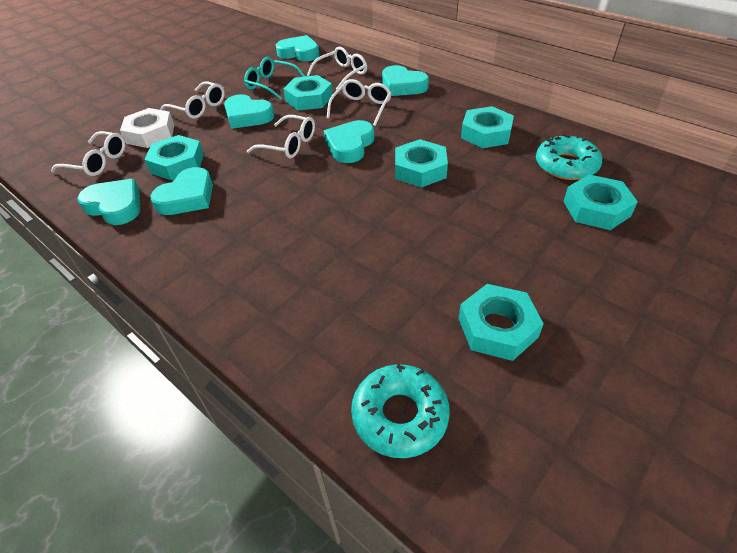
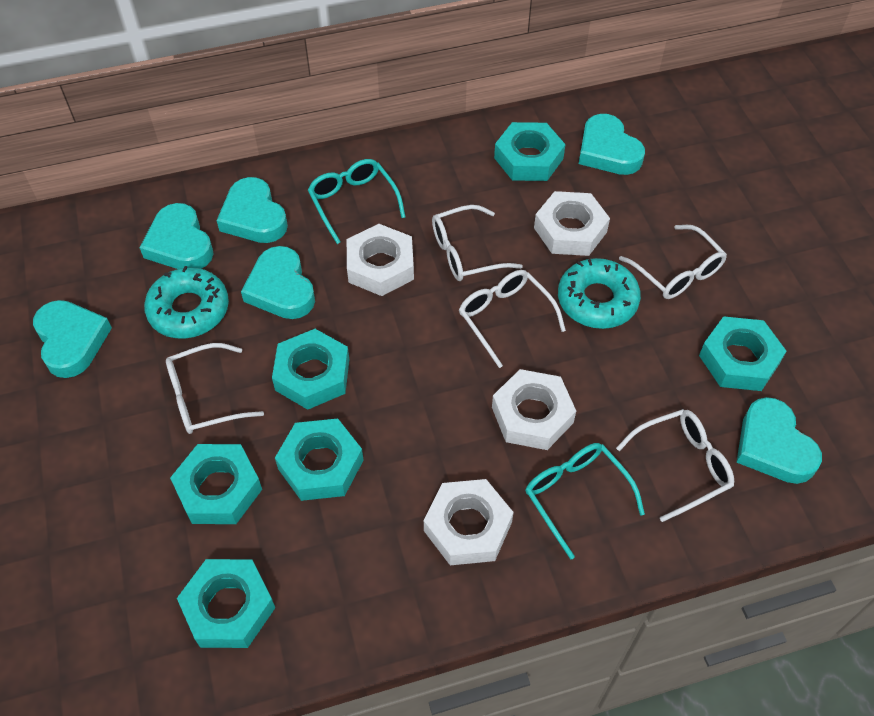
turquoise glasses: 1 -> 2
white nut: 1 -> 4

